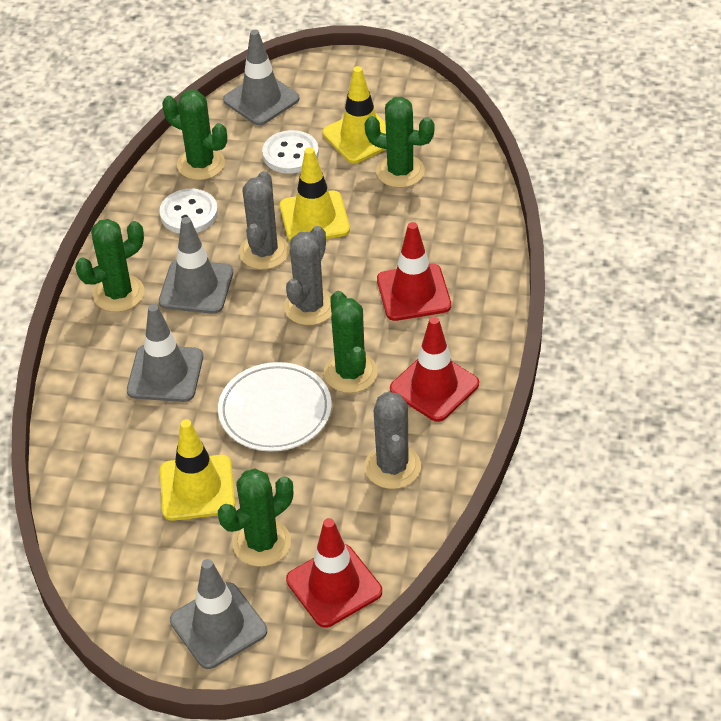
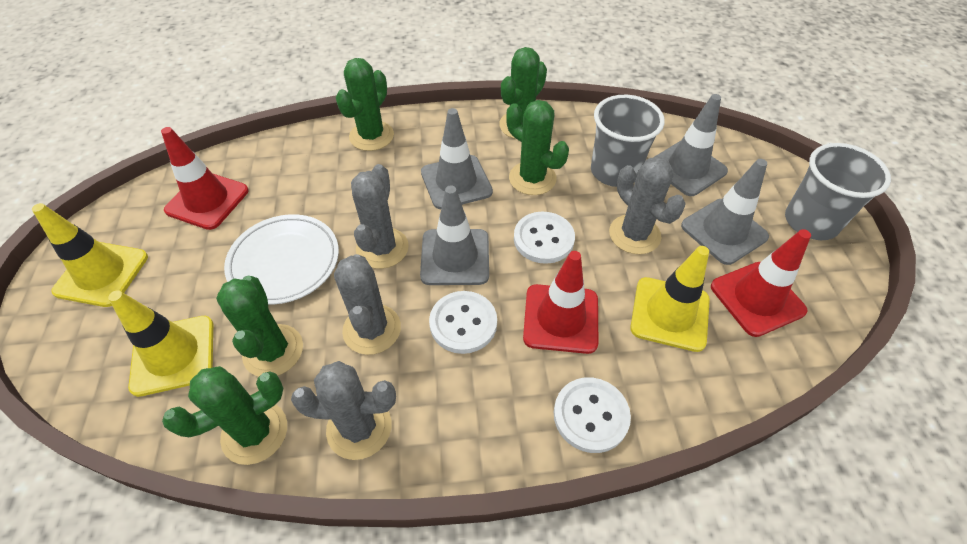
grey cactus: 3 -> 4
grey cup: 0 -> 2
white button: 2 -> 3

